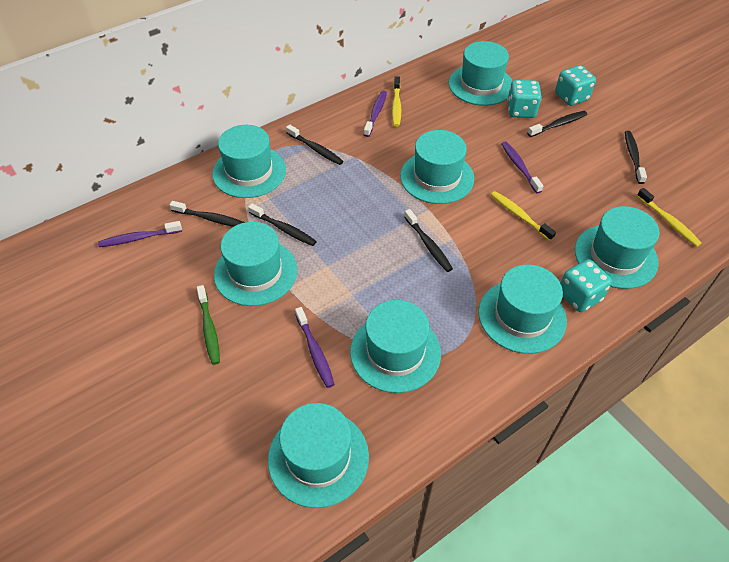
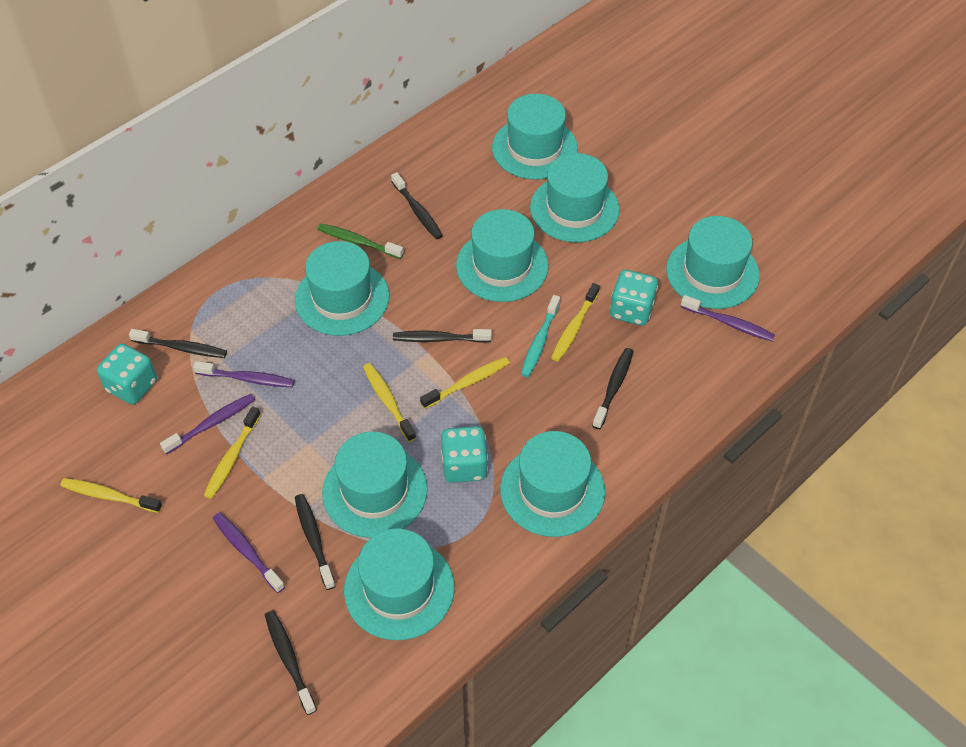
turquoise toothbrush: 0 -> 1
yellow toothbrush: 3 -> 5

